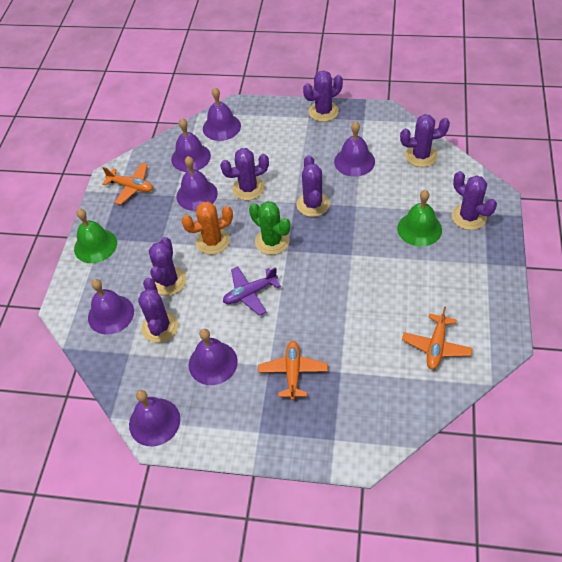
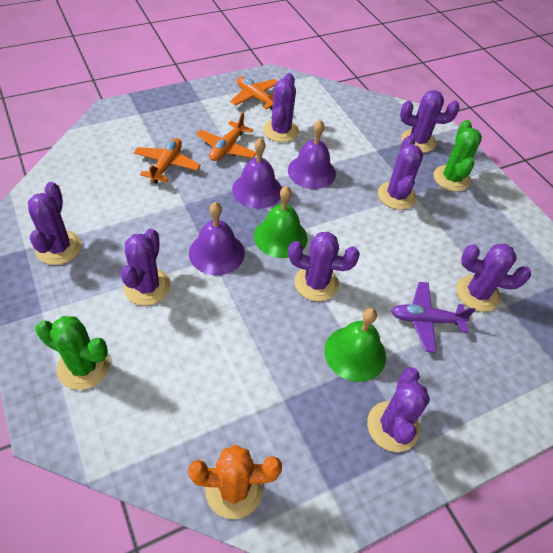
green cactus: 1 -> 2
purple bell: 7 -> 3
purple cactus: 7 -> 8

